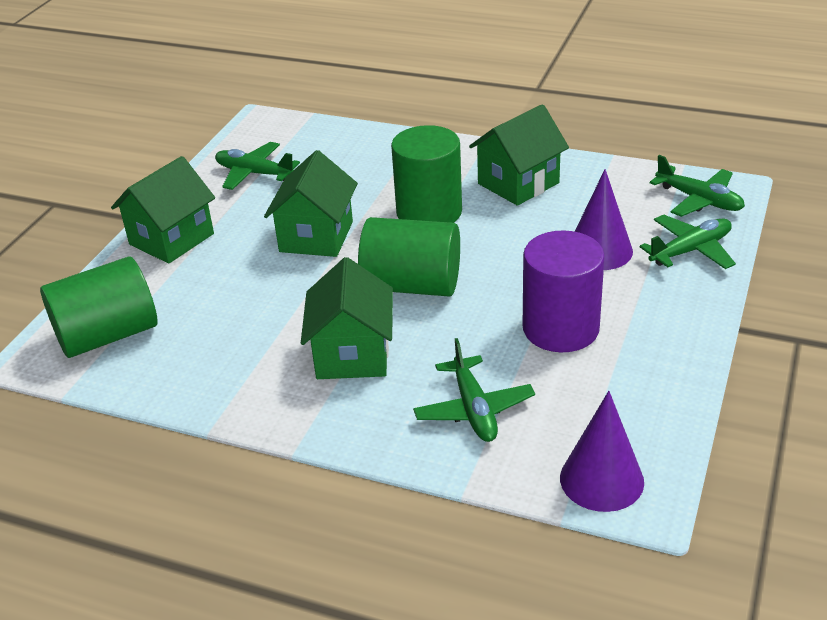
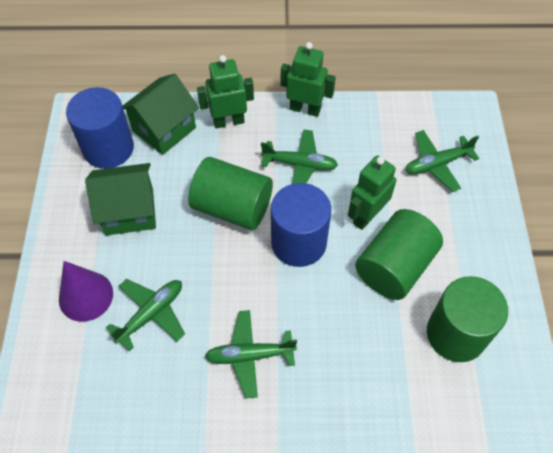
blue cylinder: 0 -> 2
green house: 4 -> 2
green robot: 0 -> 3
purple cone: 2 -> 1
purple cylinder: 1 -> 0

